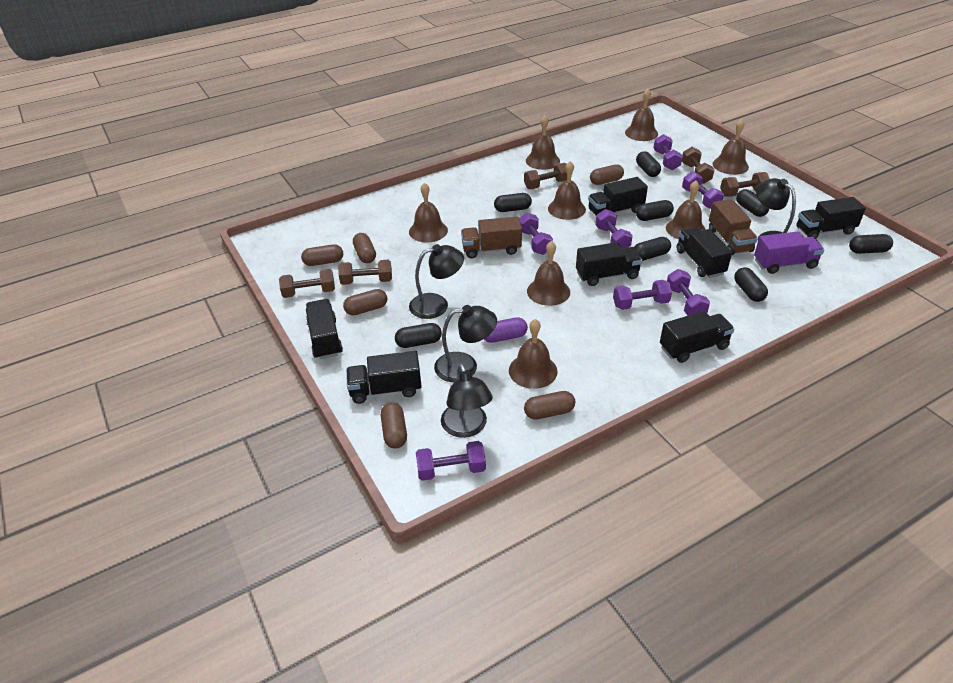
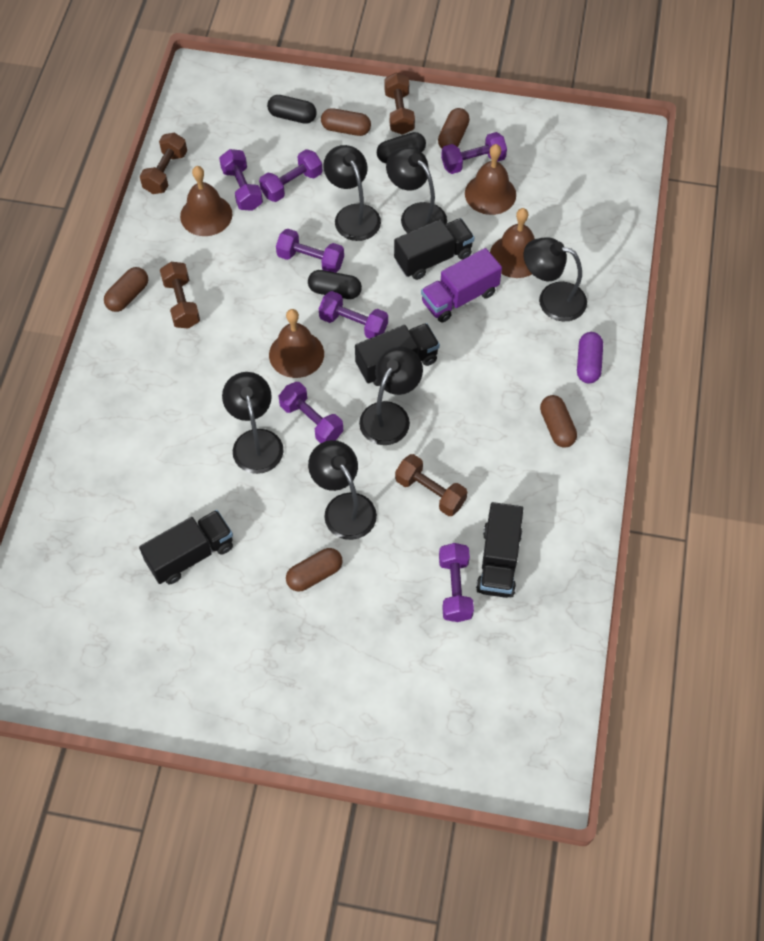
black capsule: 8 -> 3
black lamp: 4 -> 6
black truck: 7 -> 4
brown bell: 8 -> 4
brown capsule: 6 -> 5
brown dumbbell: 5 -> 4
brown truck: 2 -> 0

